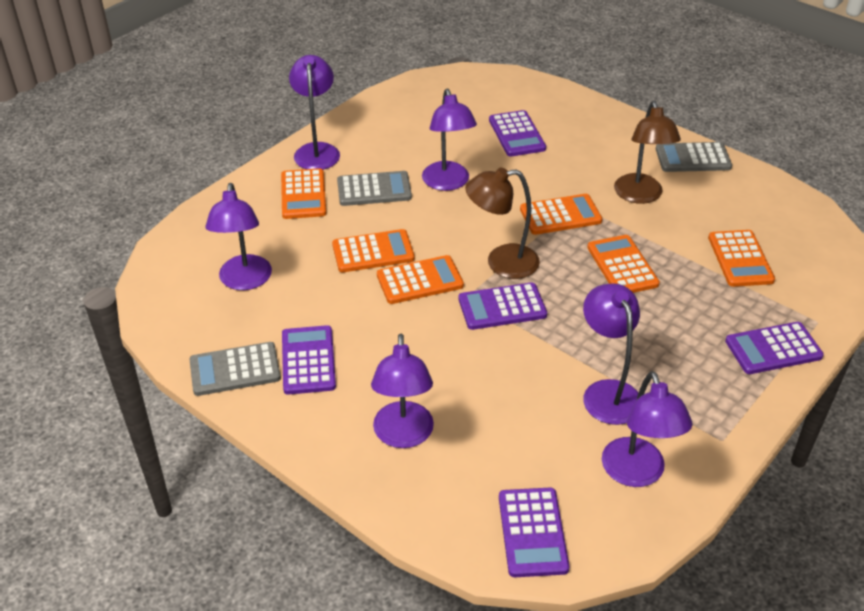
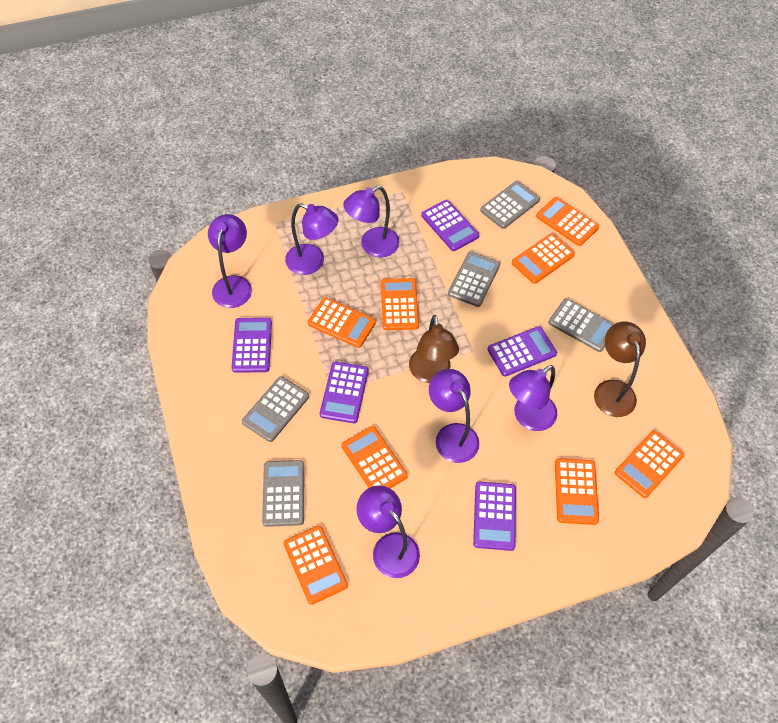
grey calculator: 3 -> 5
orange calculator: 6 -> 8

